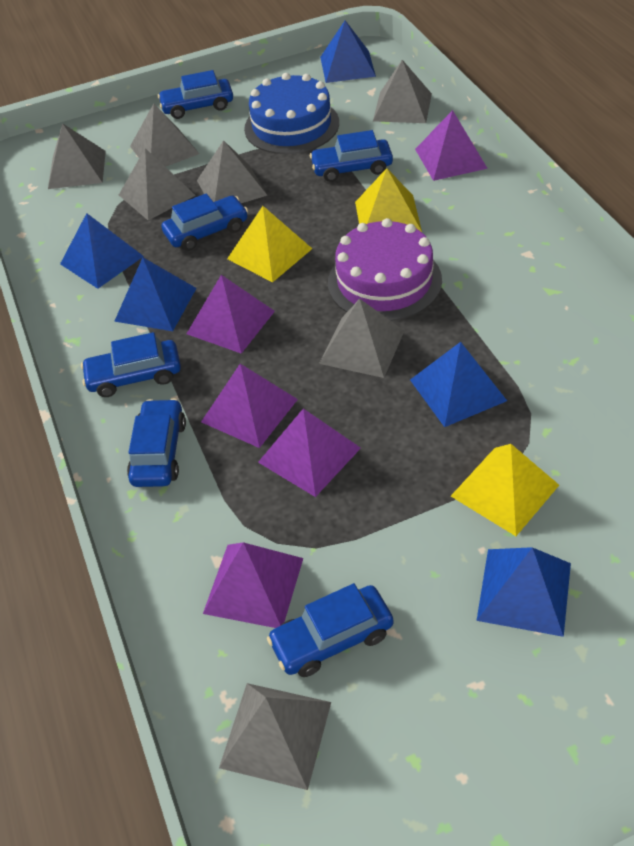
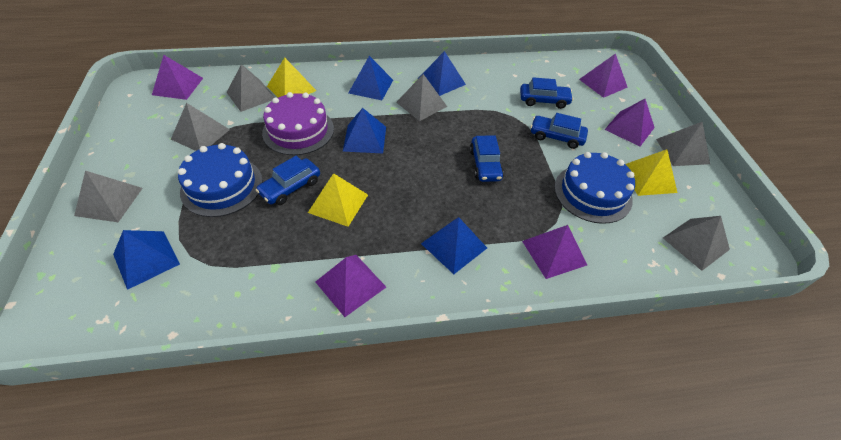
blue cake: 1 -> 2
blue car: 6 -> 4
grey pyramid: 7 -> 6

